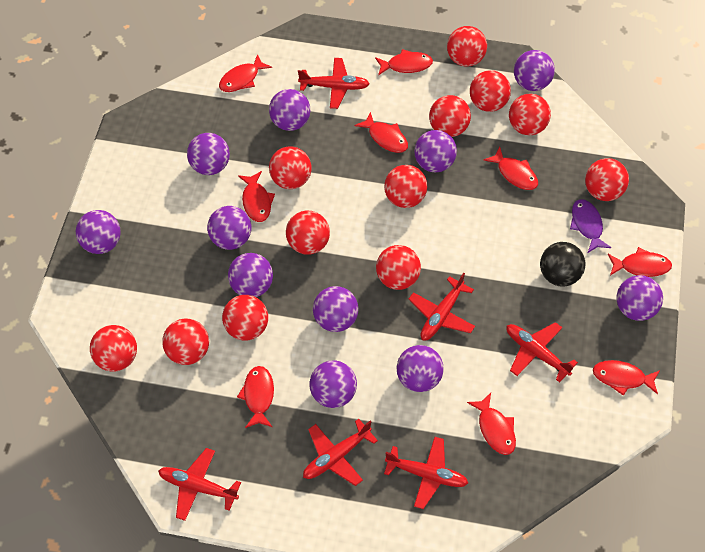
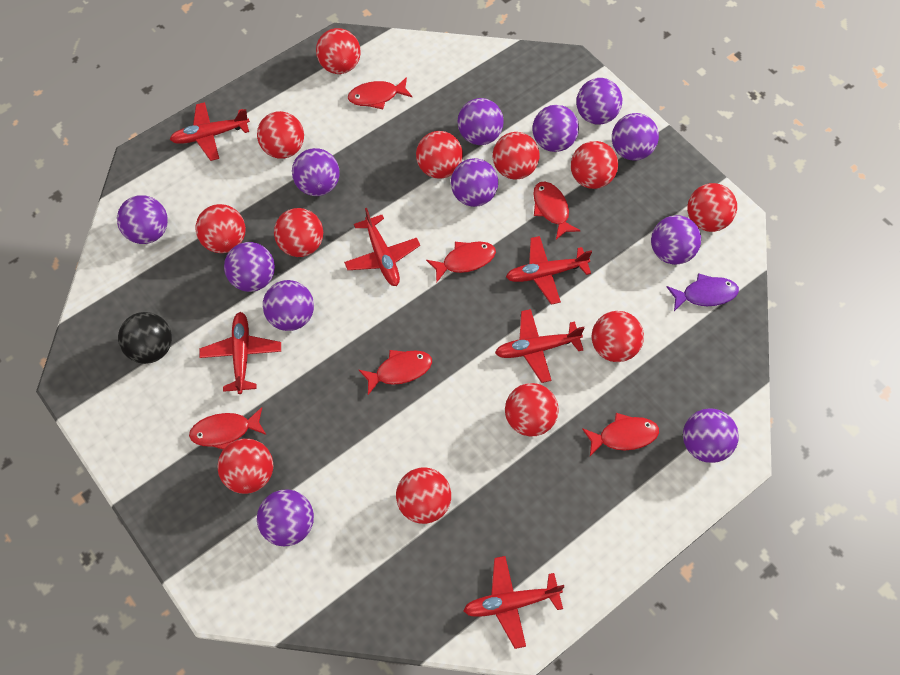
purple ball: 11 -> 12
red fish: 9 -> 6

